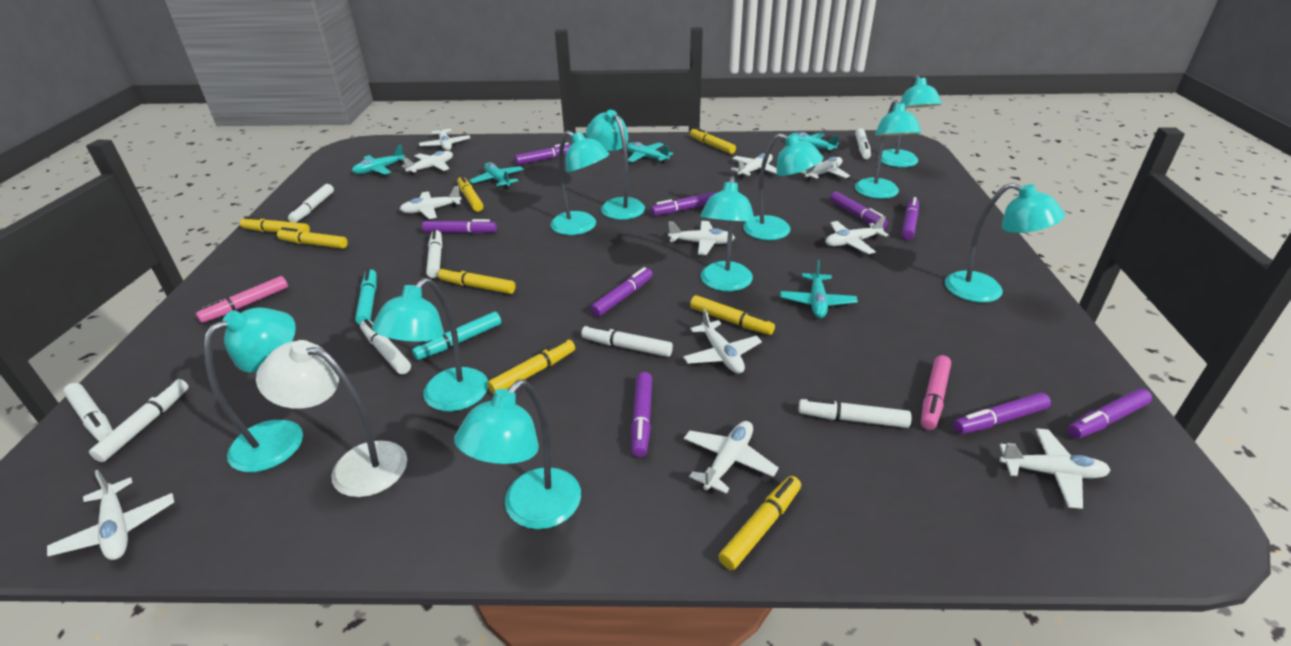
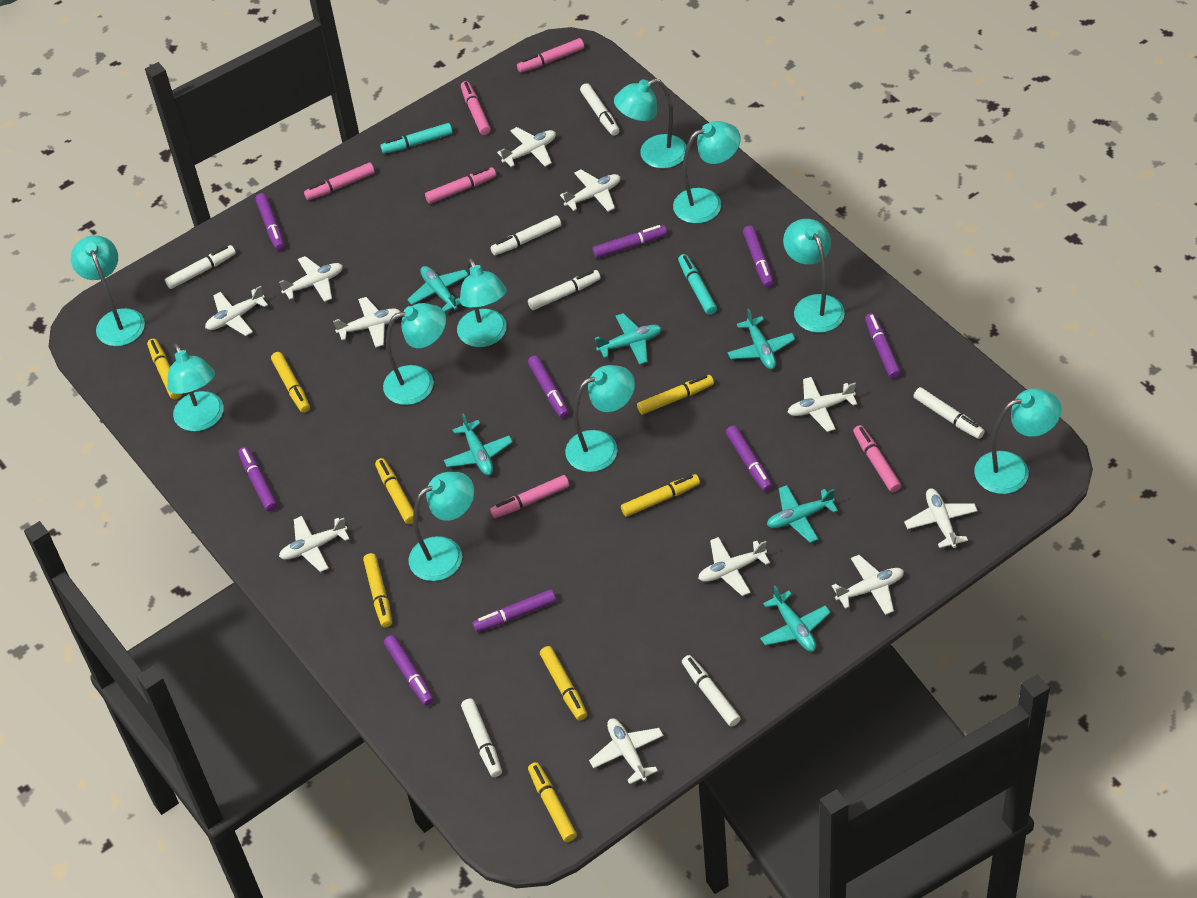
pink marker: 2 -> 6
turquoise plane: 5 -> 6
white lamp: 1 -> 0
white marker: 8 -> 7

